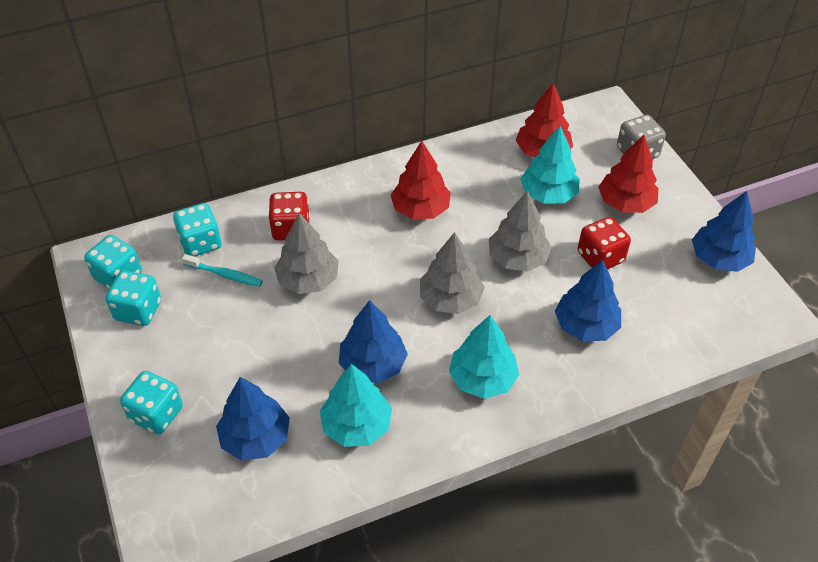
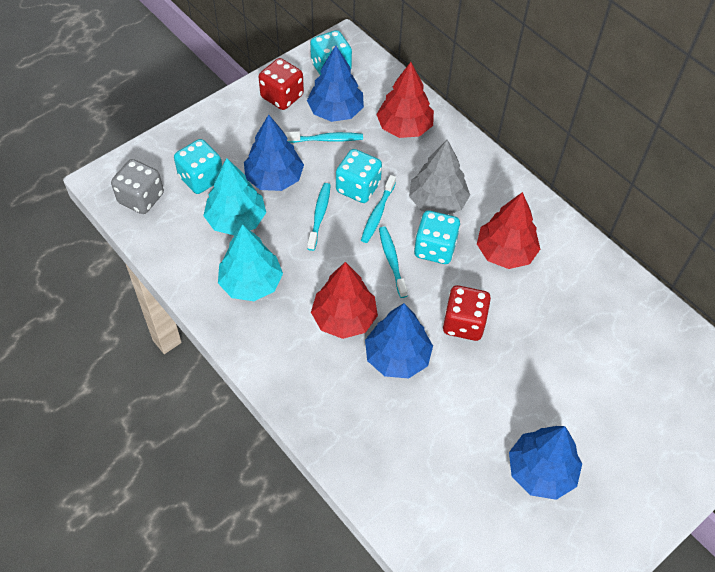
grey tree: 3 -> 1
turquoise toothbrush: 1 -> 4
turquoise tree: 3 -> 2

